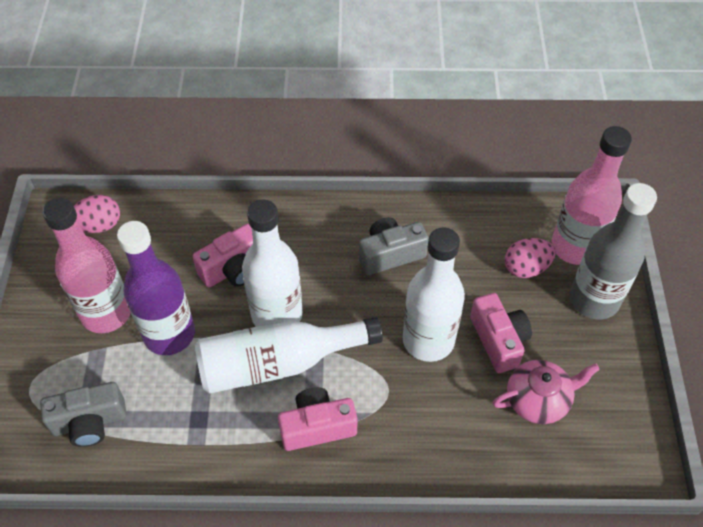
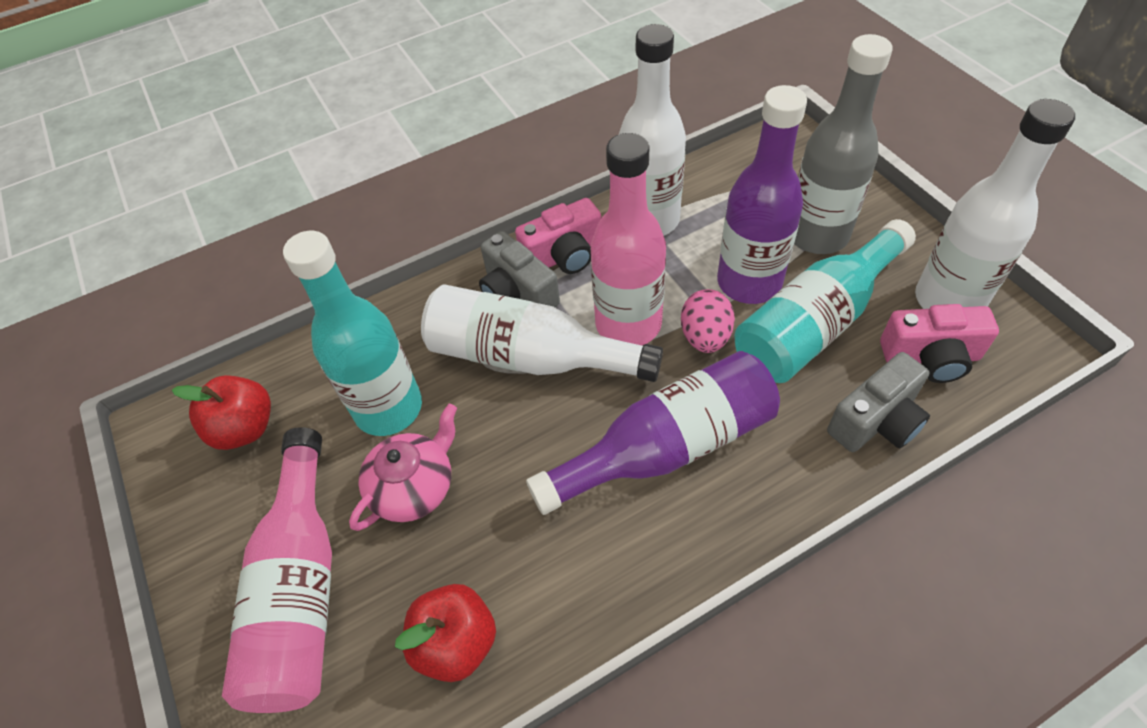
pink camera: 3 -> 2
pink egg: 2 -> 1
purple bottle: 1 -> 2
red apple: 0 -> 2
turquoise bottle: 0 -> 2

